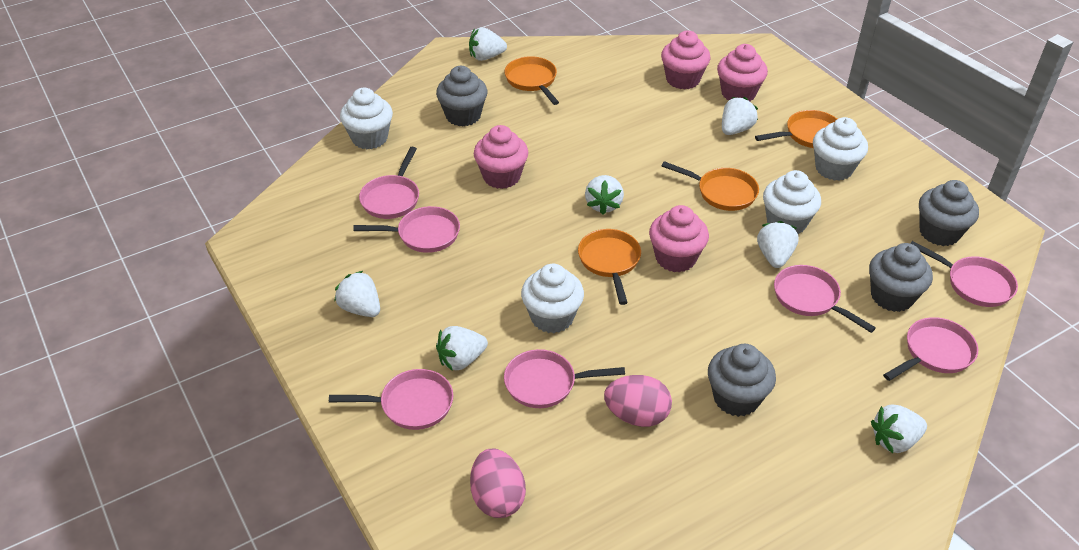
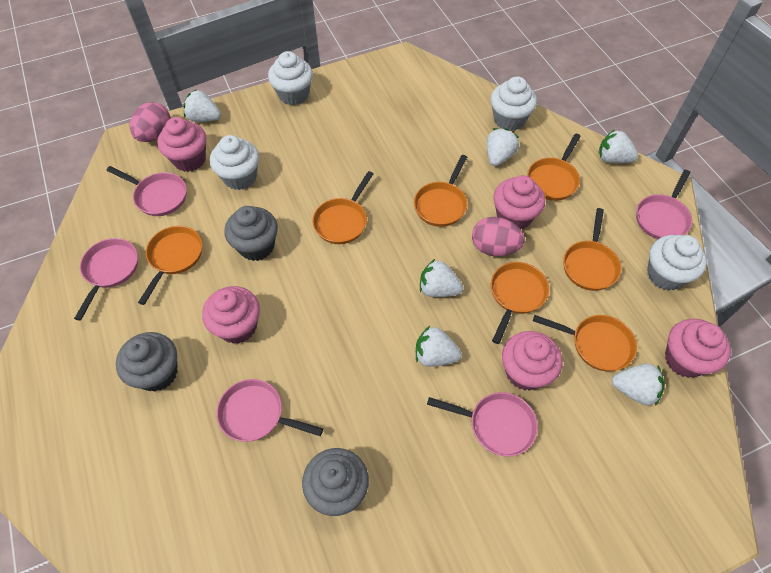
grey cupcake: 4 -> 3
orange pan: 4 -> 7
pink cupcake: 4 -> 5
pink pan: 7 -> 5
white strawberry: 7 -> 6

